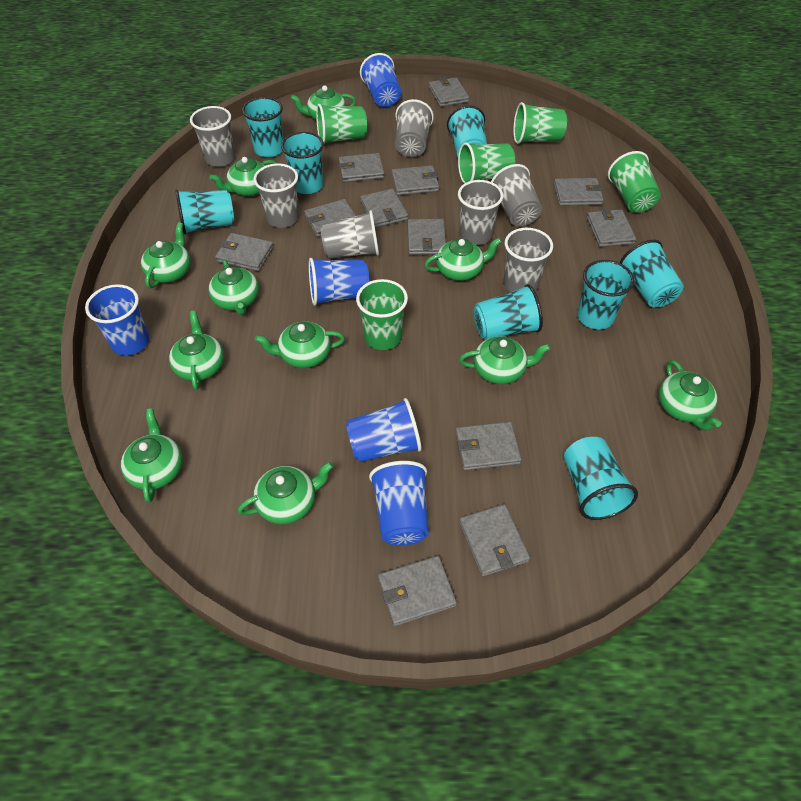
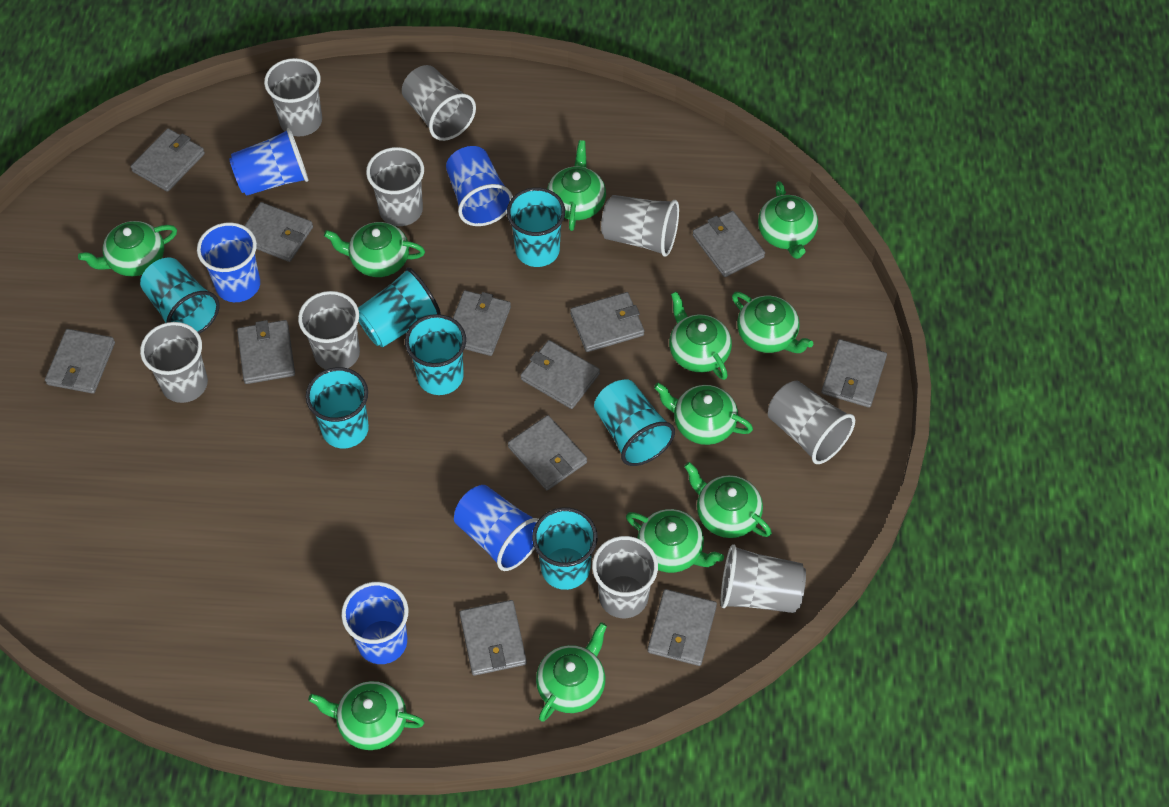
green cup: 5 -> 0
grey cup: 7 -> 9
turquoise cup: 8 -> 7

